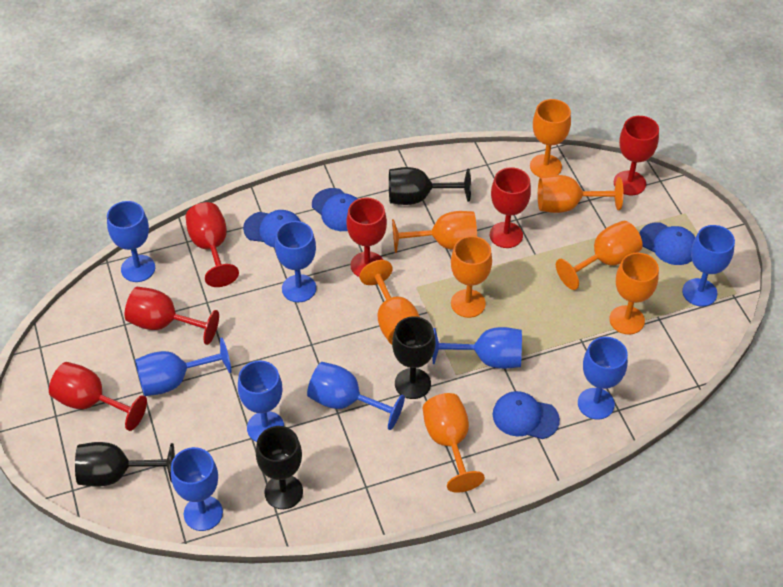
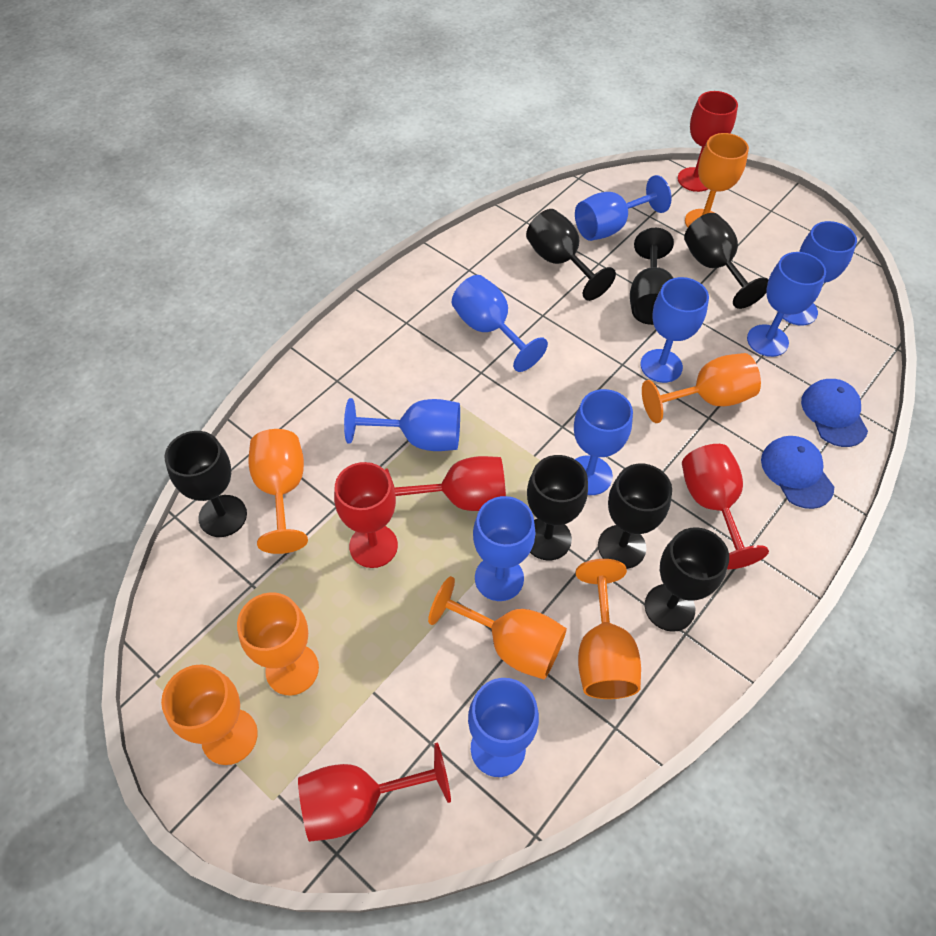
black goblet: 4 -> 7
blue cap: 4 -> 2
orange goblet: 8 -> 7
red goblet: 6 -> 5

